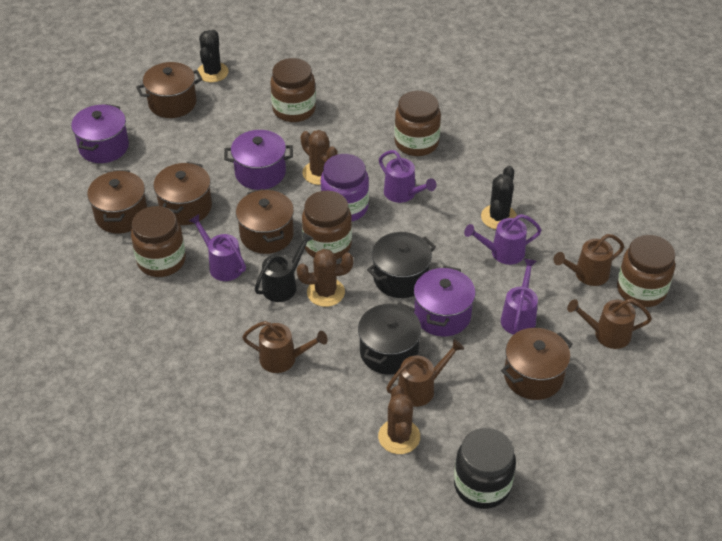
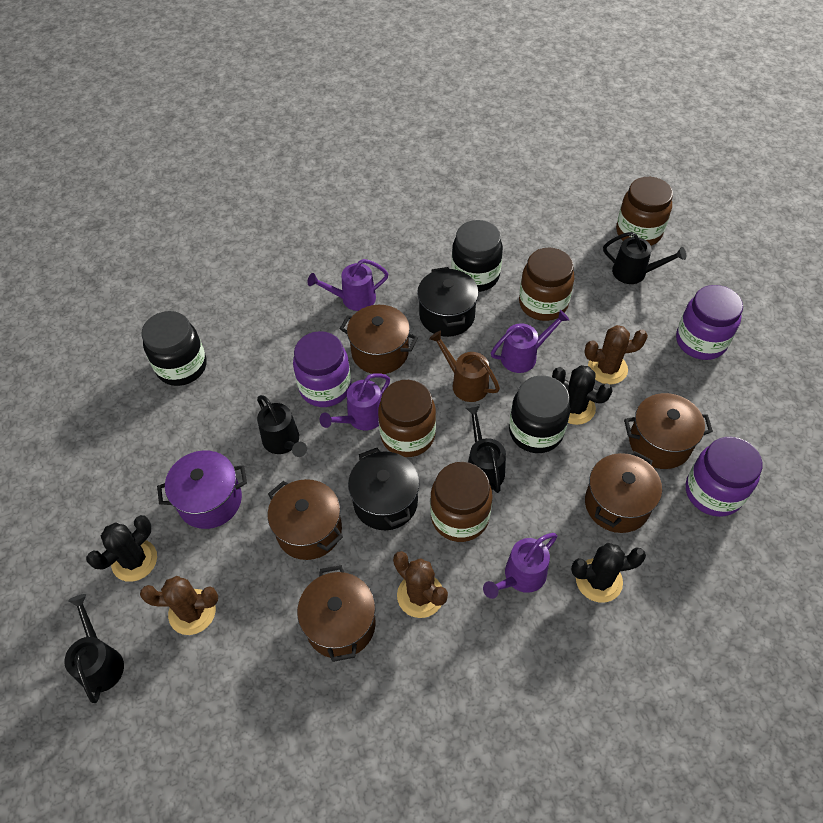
black cactus: 2 -> 3
black jar: 1 -> 3
black watering can: 1 -> 4
brown jar: 5 -> 4
brown watering can: 4 -> 1
purple jar: 1 -> 3
purple pot: 3 -> 1

